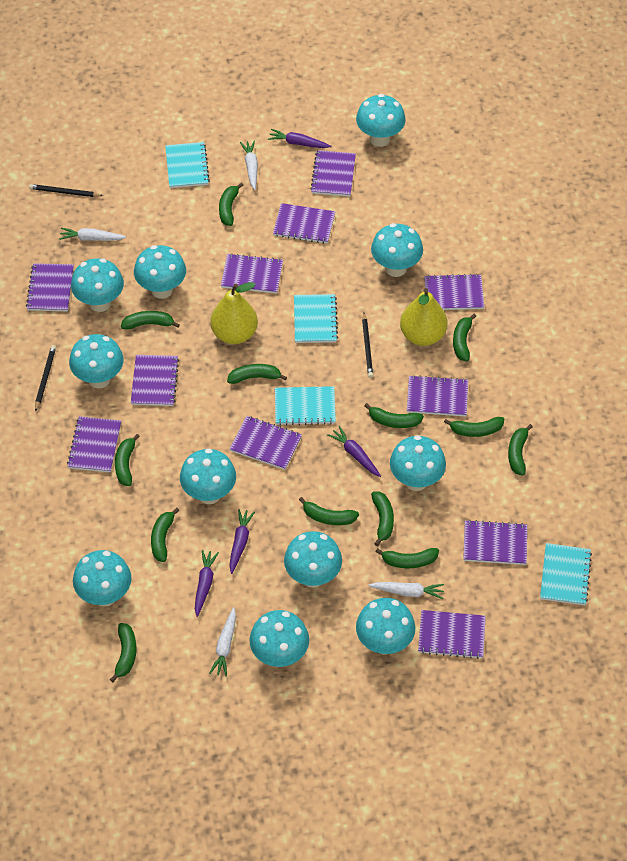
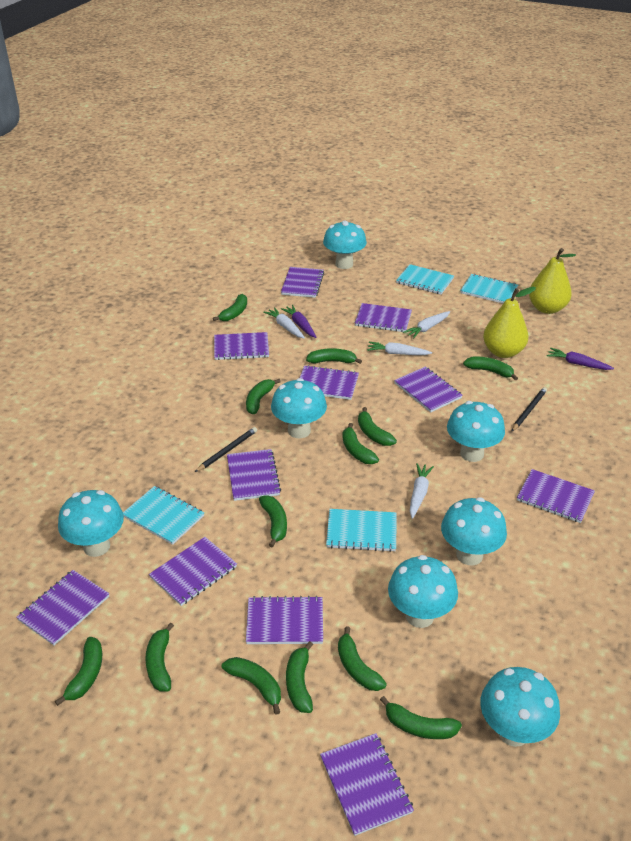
black pencil: 3 -> 2
purple carrot: 4 -> 2
turquoise mushroom: 11 -> 7

